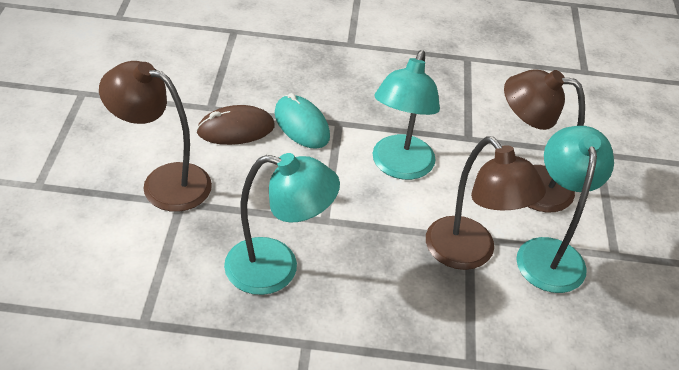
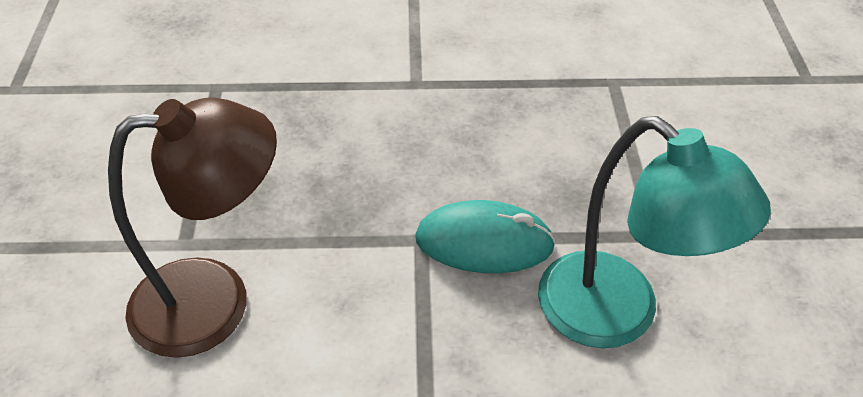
brown lamp: 3 -> 1
brown mouse: 1 -> 0
turquoise lamp: 3 -> 1

